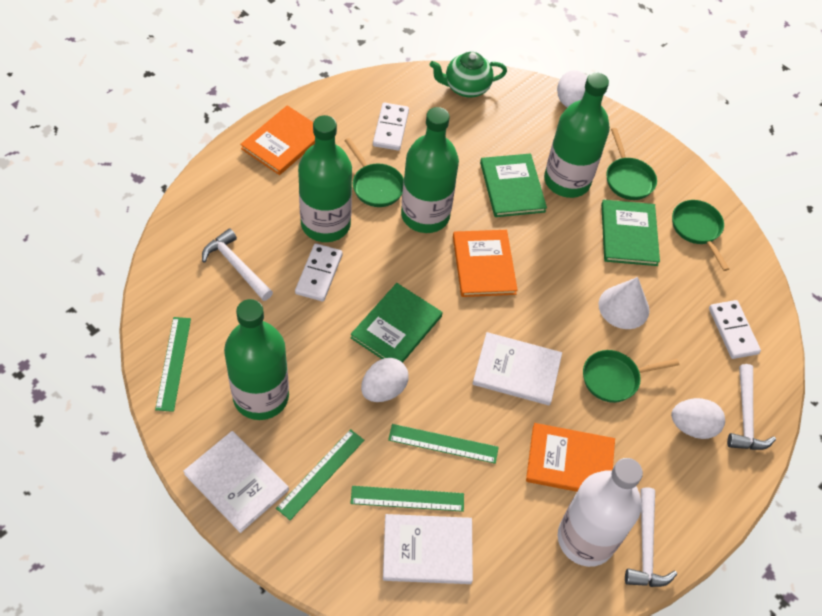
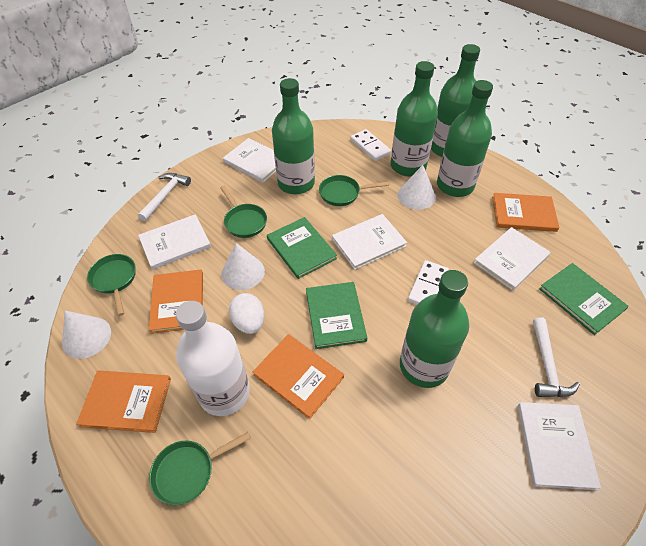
green bottle: 4 -> 5
green ruler: 4 -> 0
green teapot: 1 -> 0
orange book: 3 -> 4
white book: 3 -> 5
white cone: 1 -> 3
white domino: 3 -> 2
white egg: 3 -> 1
white hammer: 3 -> 2

